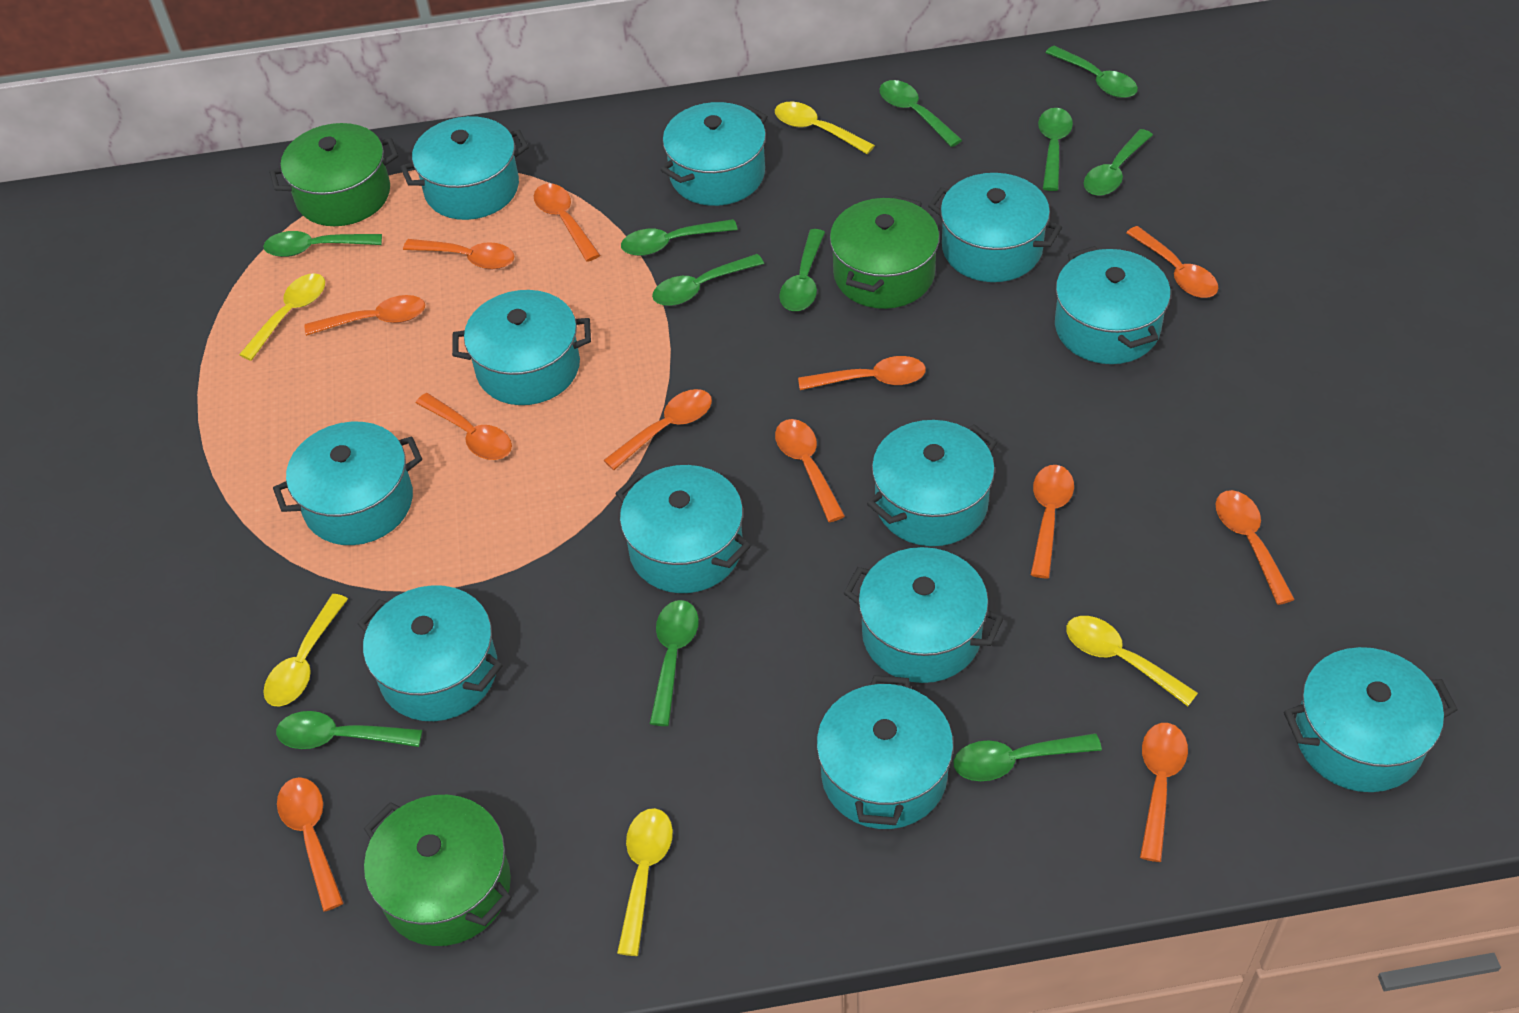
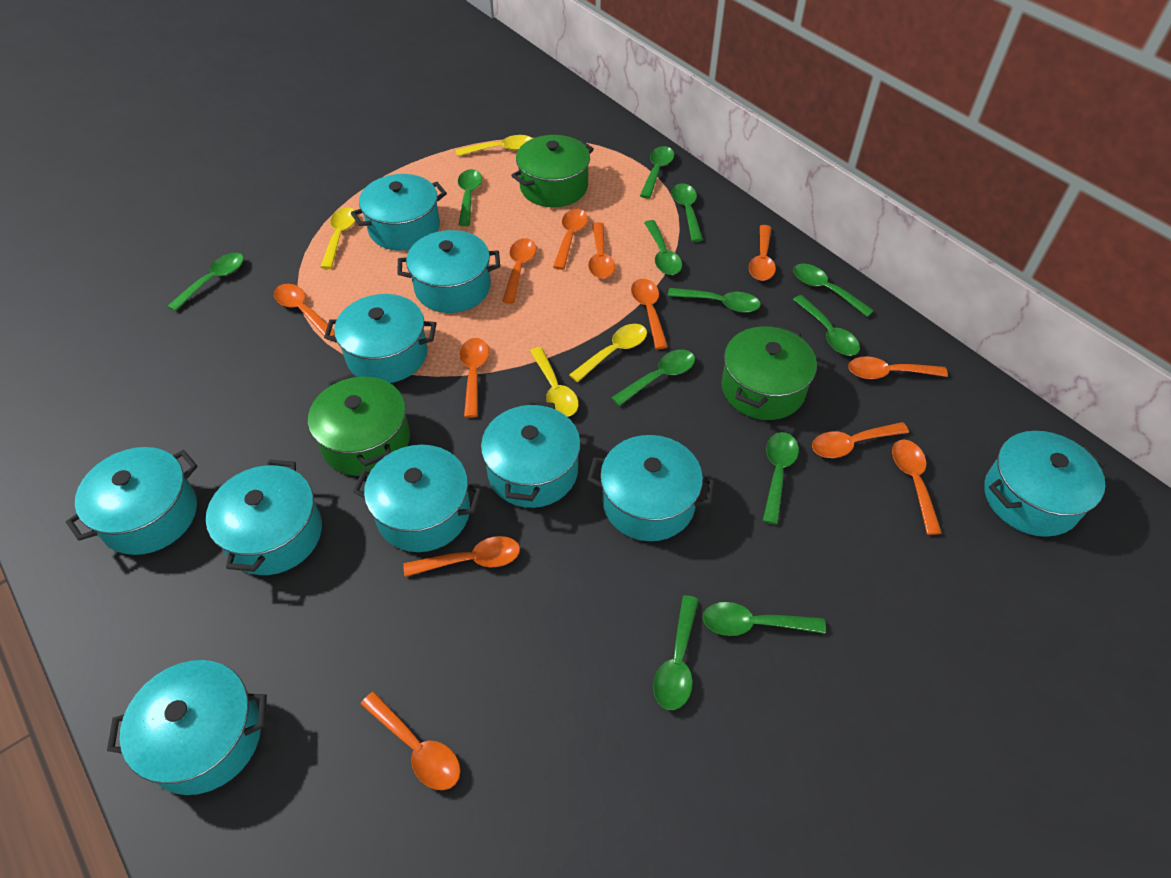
green spoon: 11 -> 12
turquoise pot: 12 -> 10
yellow spoon: 5 -> 4

